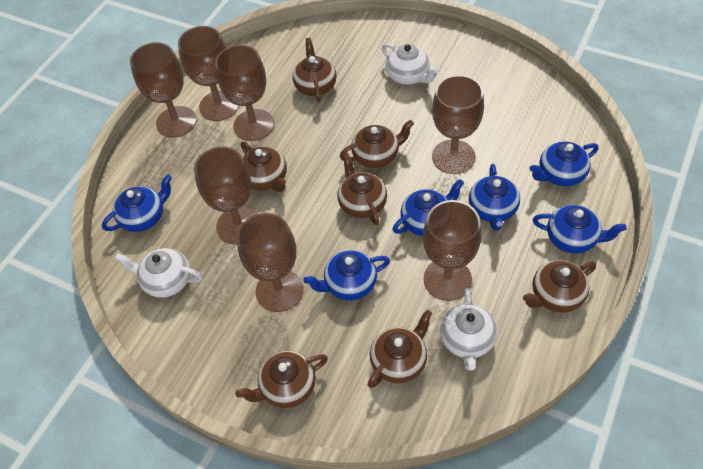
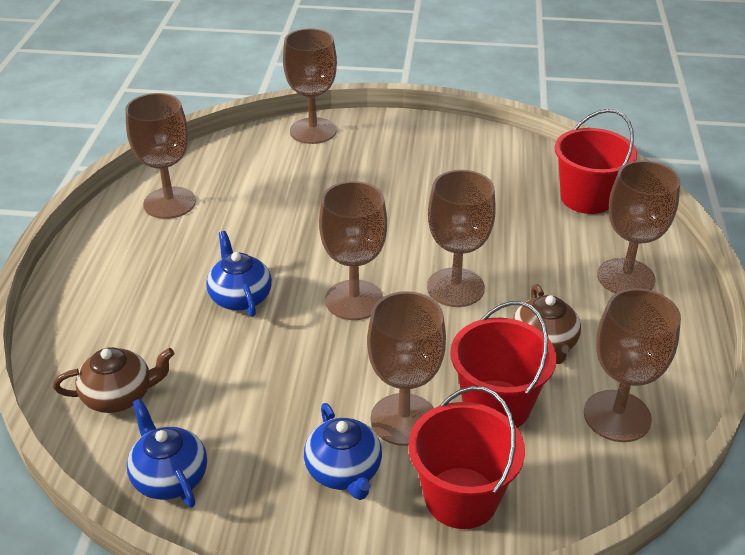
blue teapot: 6 -> 3
brown teapot: 7 -> 2
red bucket: 0 -> 3
white teapot: 3 -> 0

